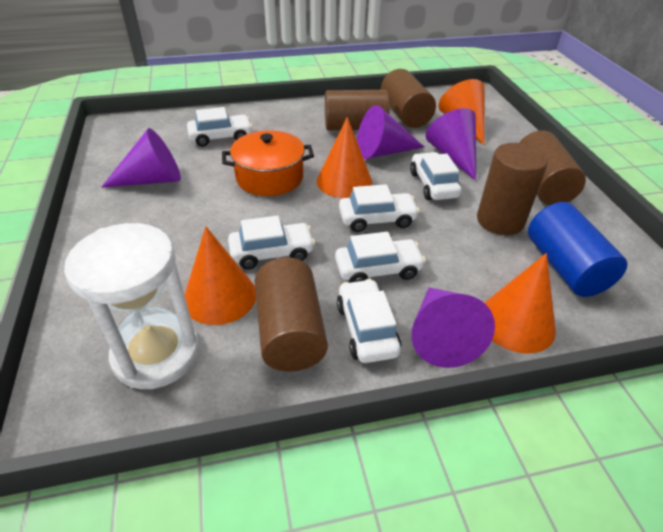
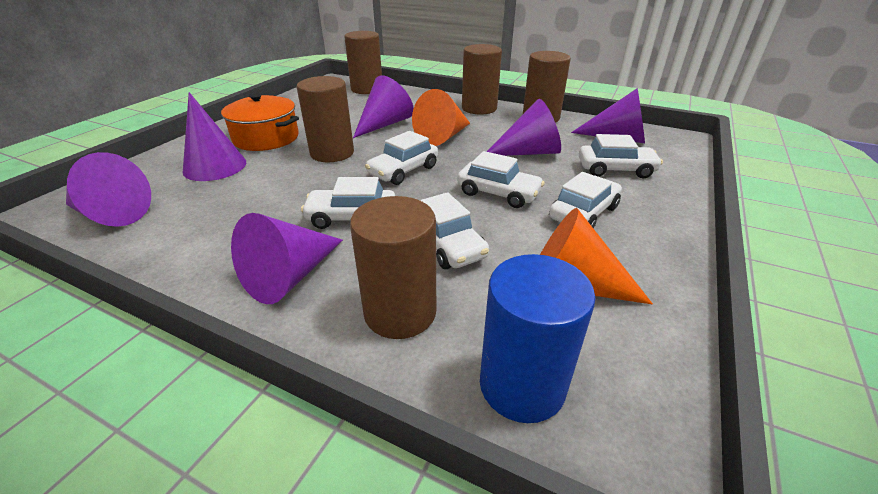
orange cone: 4 -> 2
purple cone: 4 -> 6
white hourglass: 1 -> 0

